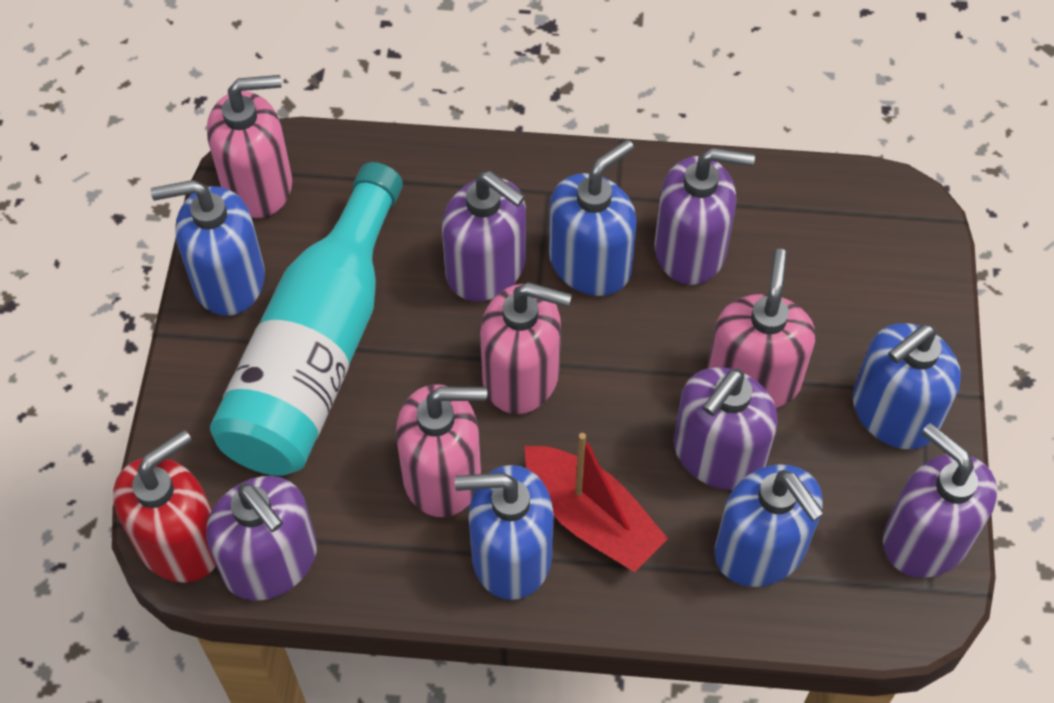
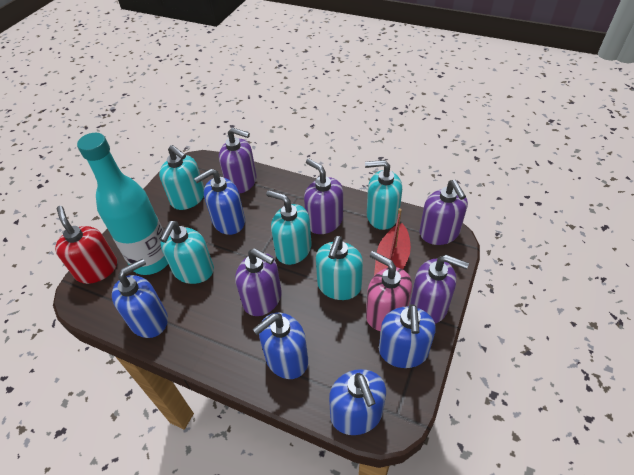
pink soap dispenser: 4 -> 1
turquoise soap dispenser: 0 -> 5

